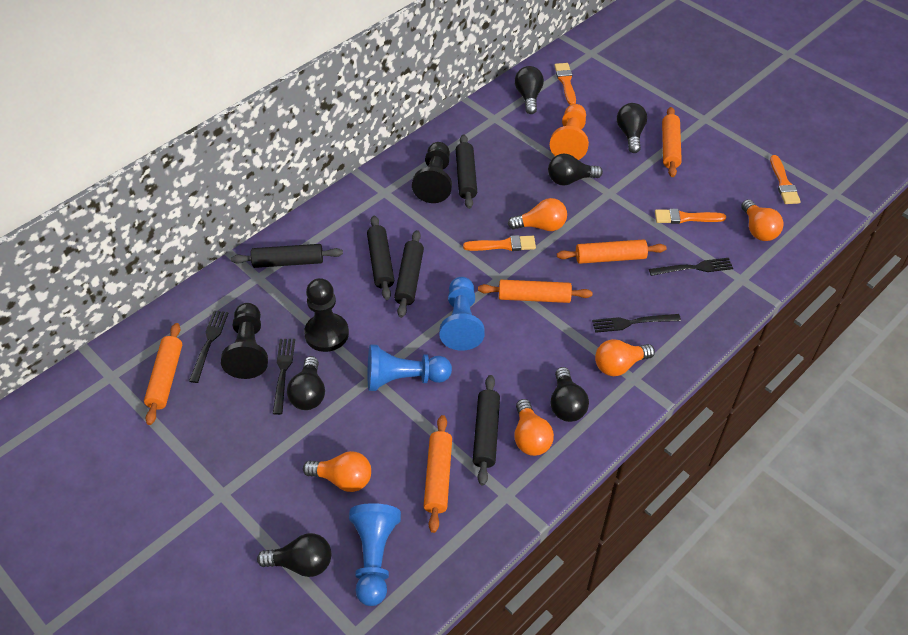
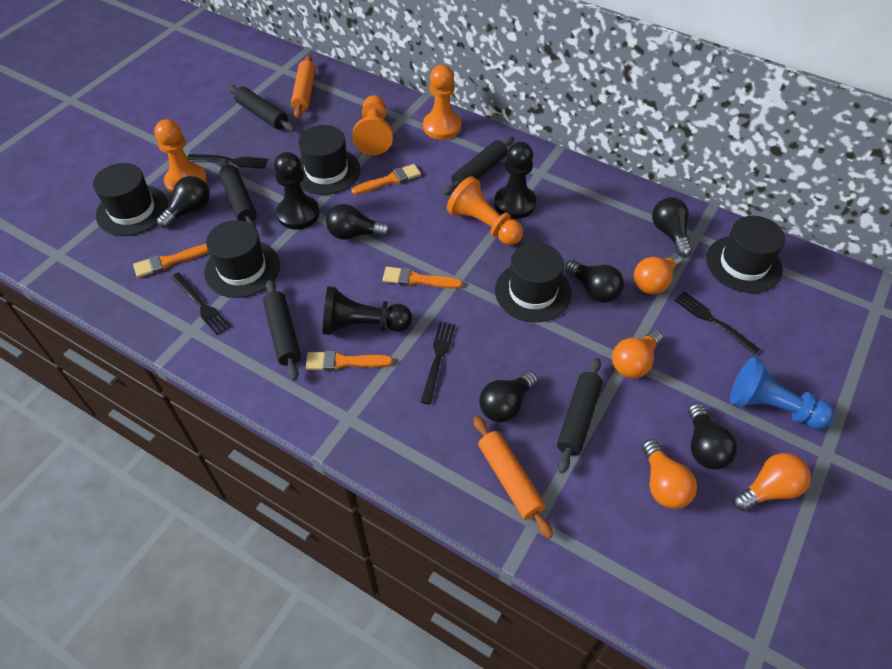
black hat: 0 -> 5
blue pawn: 3 -> 1
orange light bulb: 5 -> 4
orange pawn: 1 -> 4
orange rolling pin: 5 -> 2

